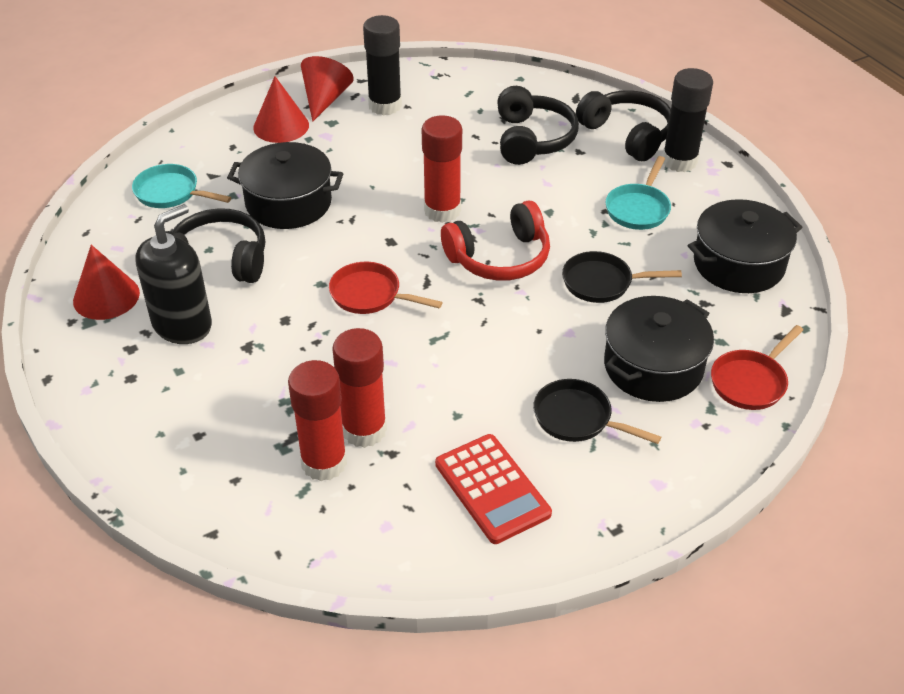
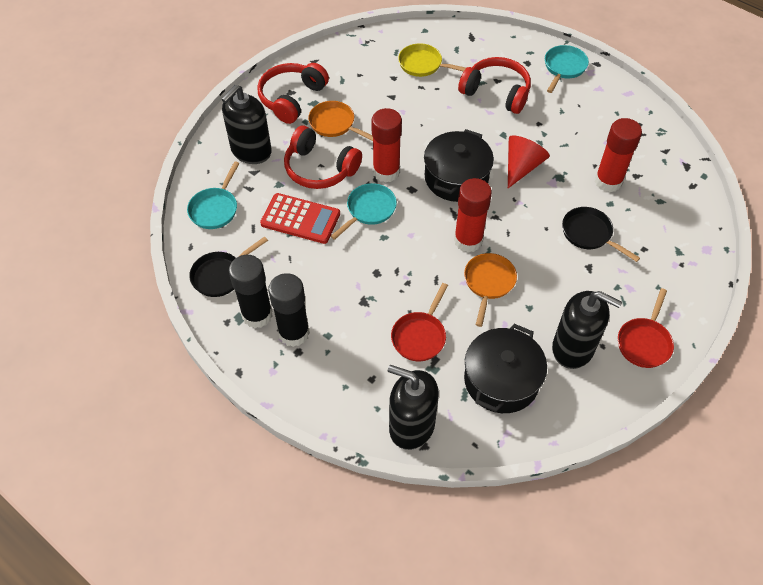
black headphones: 3 -> 0
black pot: 3 -> 2
black soap dispenser: 1 -> 3
orange pan: 0 -> 2
red cone: 3 -> 1
red headphones: 1 -> 3
turquoise pan: 2 -> 3
yellow pan: 0 -> 1

